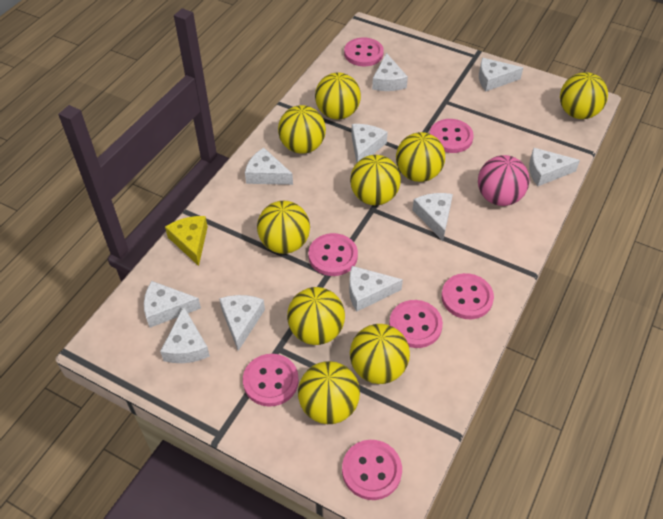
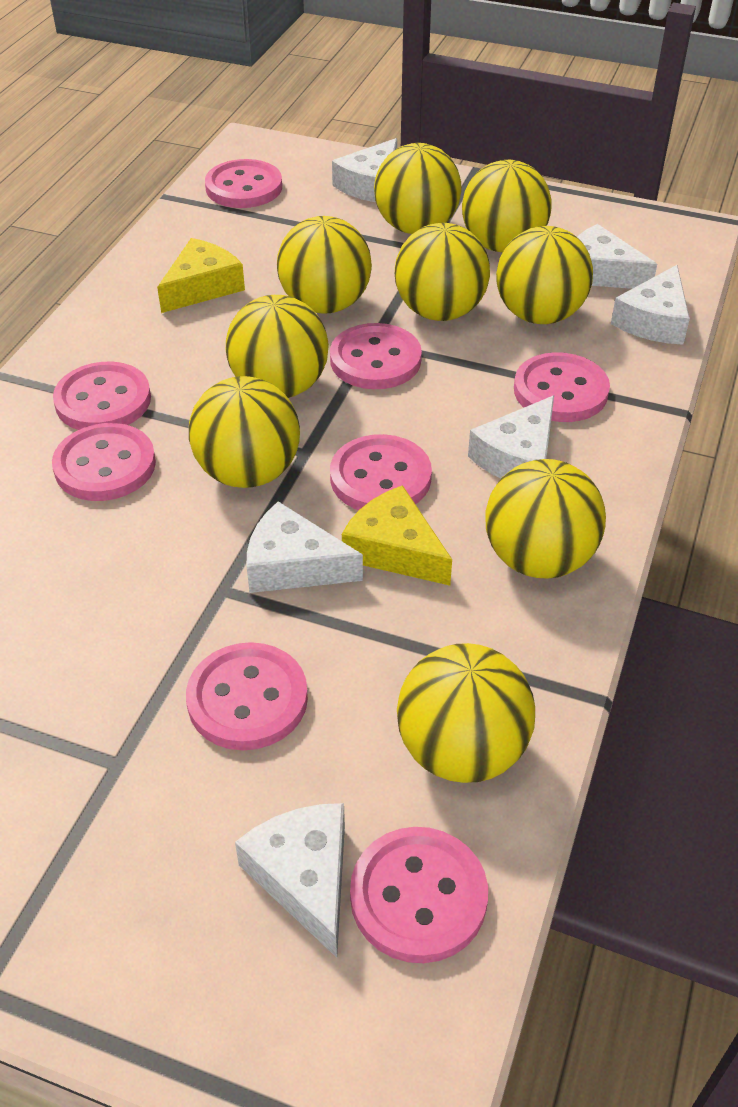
pink ball: 1 -> 0
pink button: 7 -> 8
white cheese: 10 -> 6
yellow cheese: 1 -> 2

